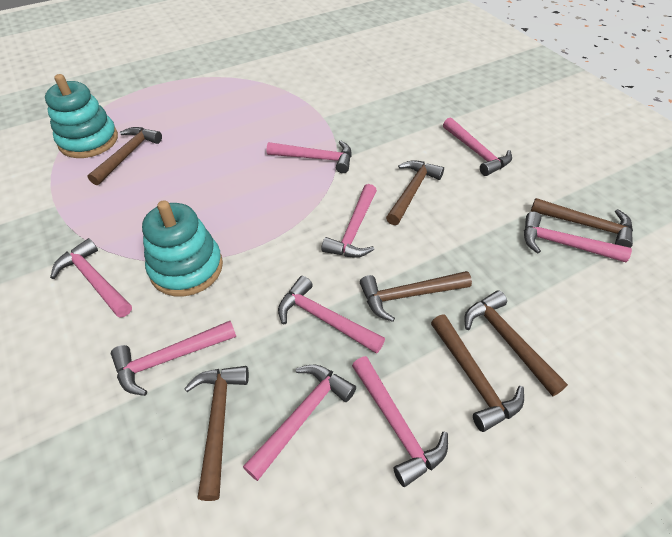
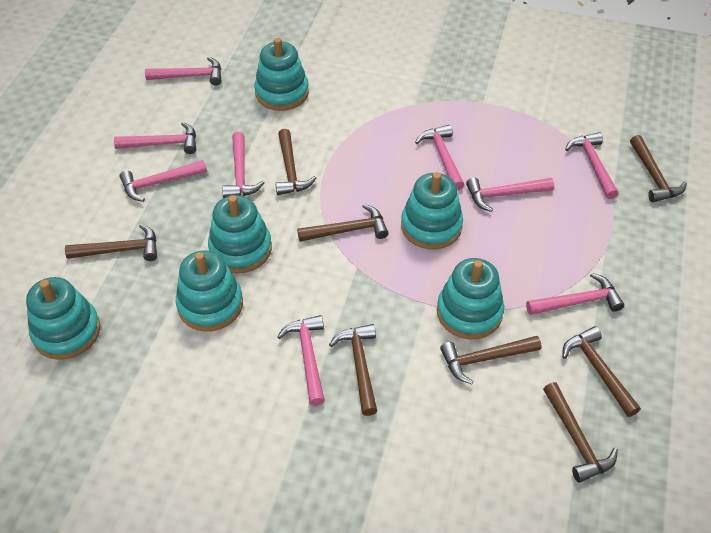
brown hammer: 7 -> 8
turquoise stacking toy: 2 -> 6

